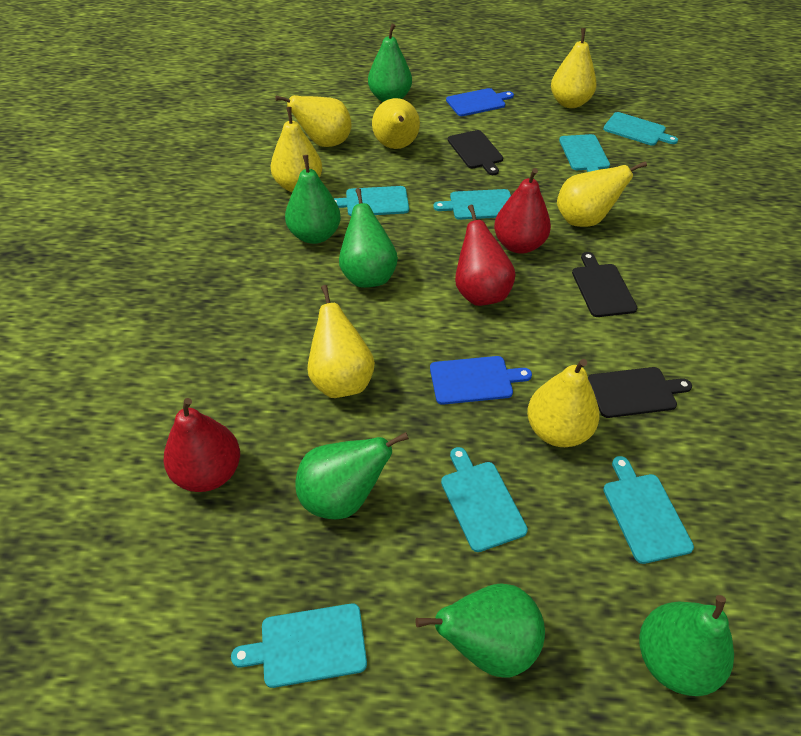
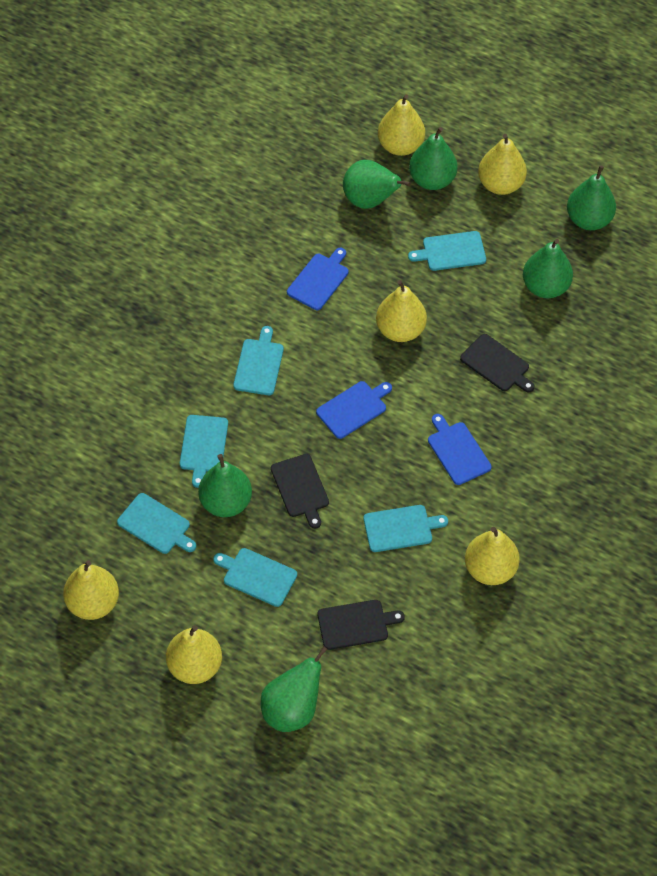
blue cutting board: 2 -> 3
red pear: 3 -> 0
turquoise cutting board: 7 -> 6
yellow pear: 7 -> 6

